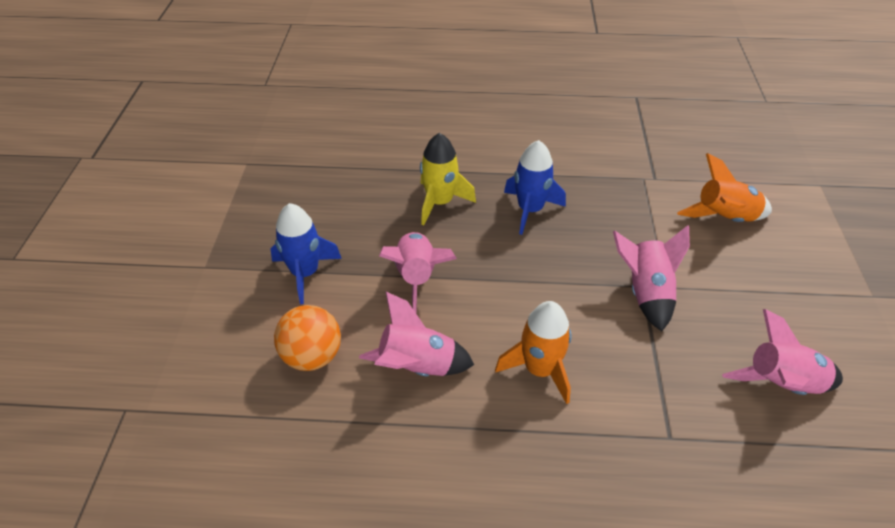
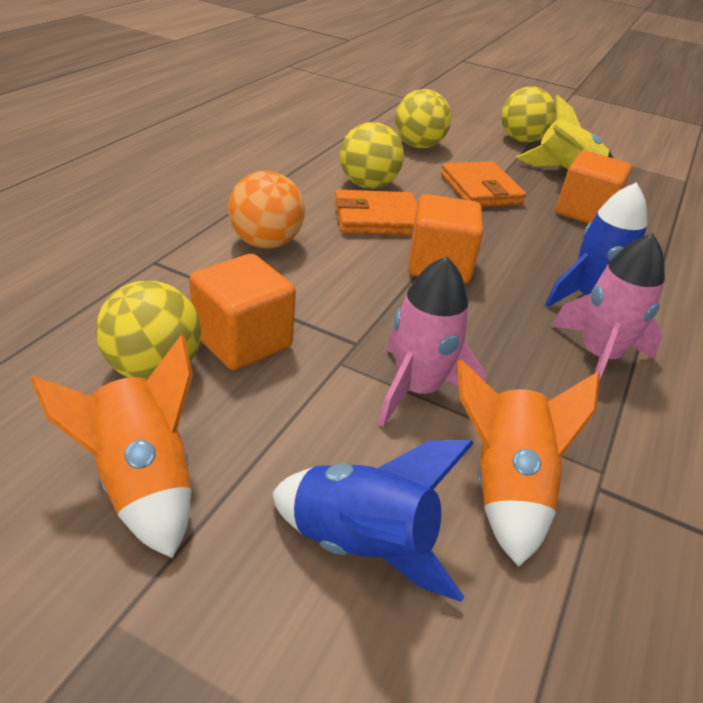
orange cube: 0 -> 3
orange wallet: 0 -> 2
pink rocket: 4 -> 2
yellow ball: 0 -> 4

